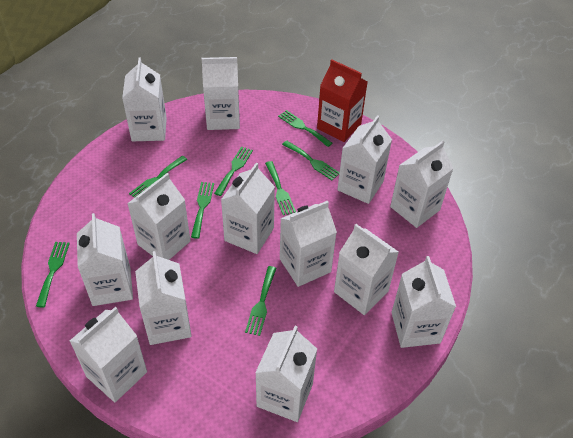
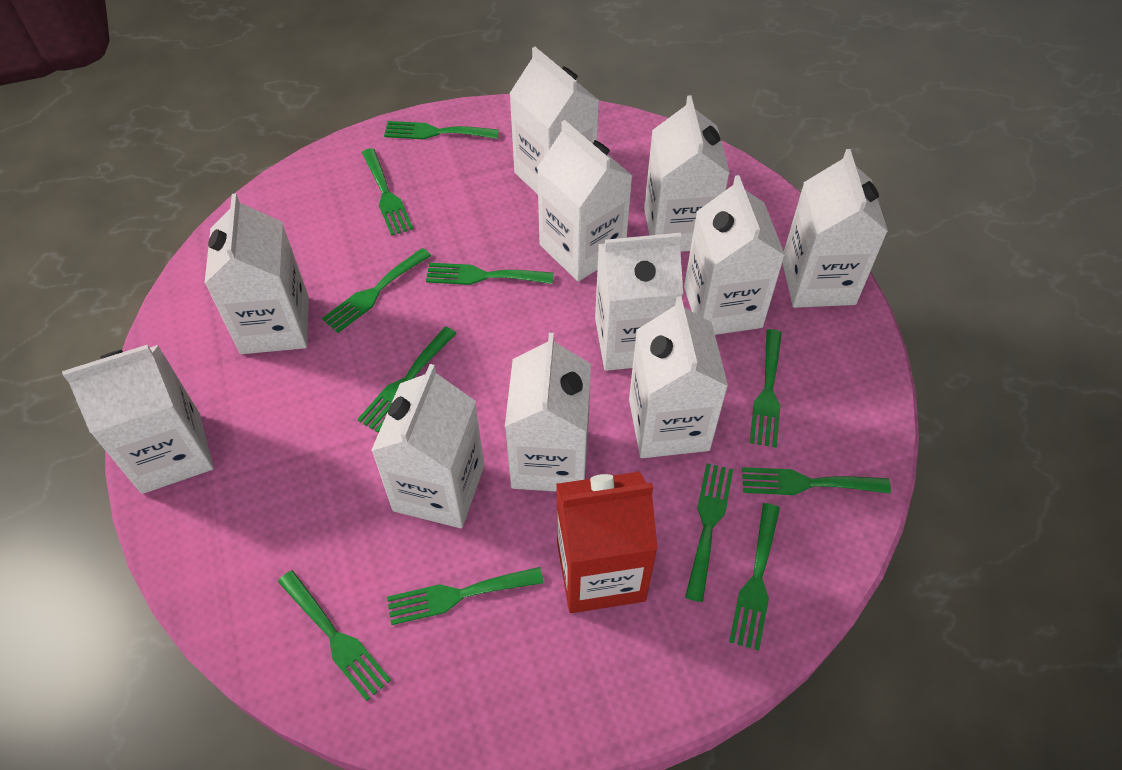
green fork: 8 -> 11
white carton: 13 -> 11

